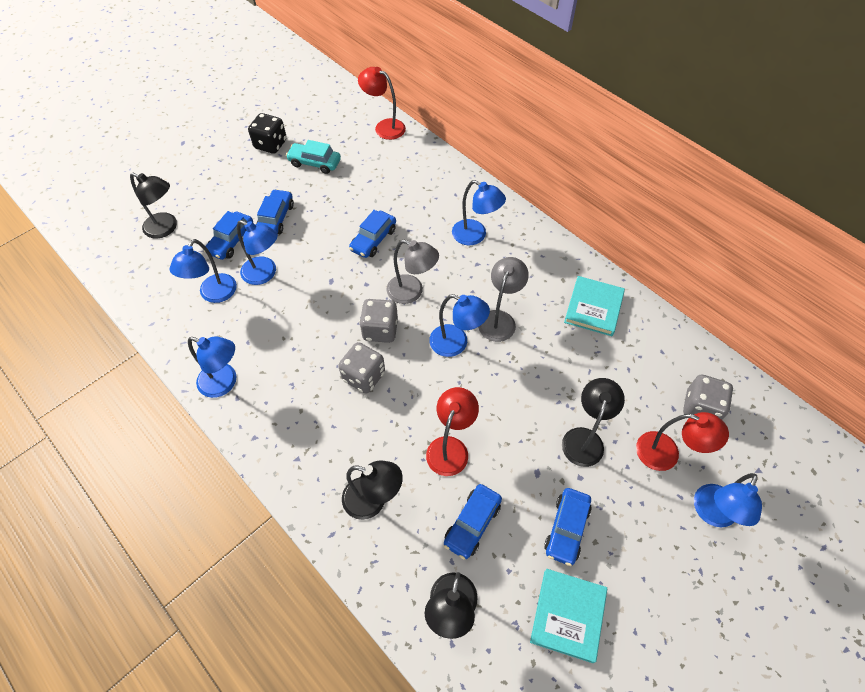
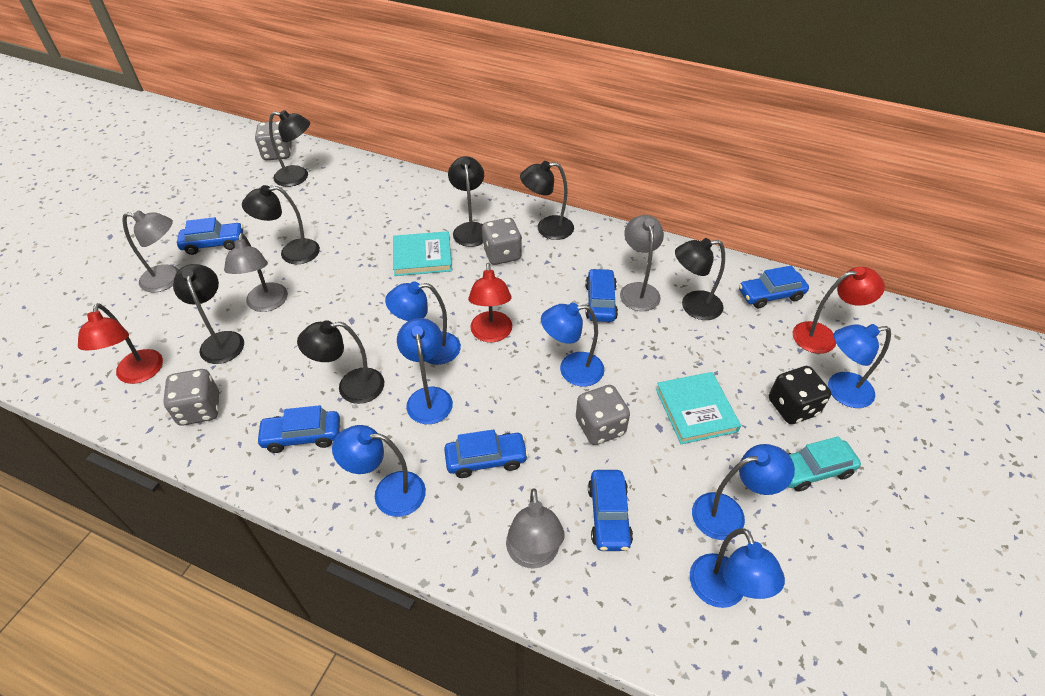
black lamp: 4 -> 7
blue car: 5 -> 6
blue lamp: 6 -> 7
grey dice: 3 -> 4
grey lamp: 2 -> 4

